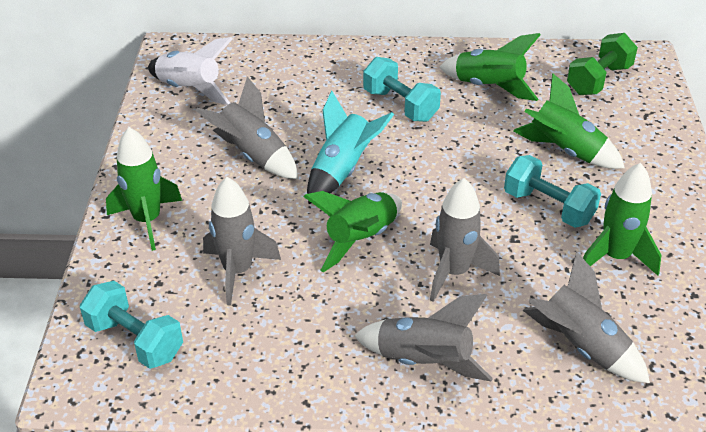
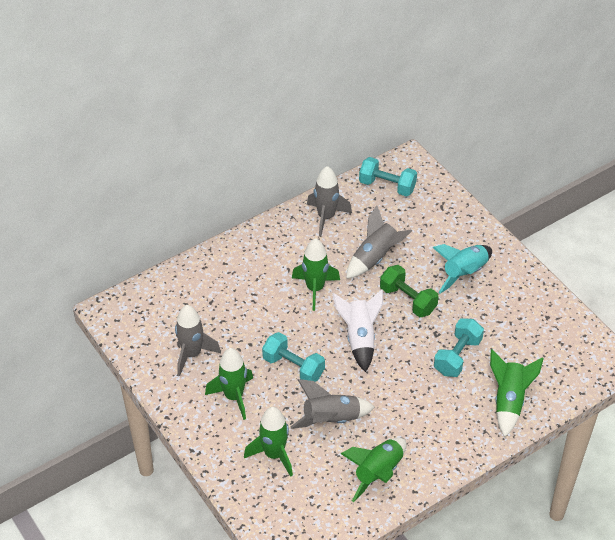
grey rocket: 5 -> 4

